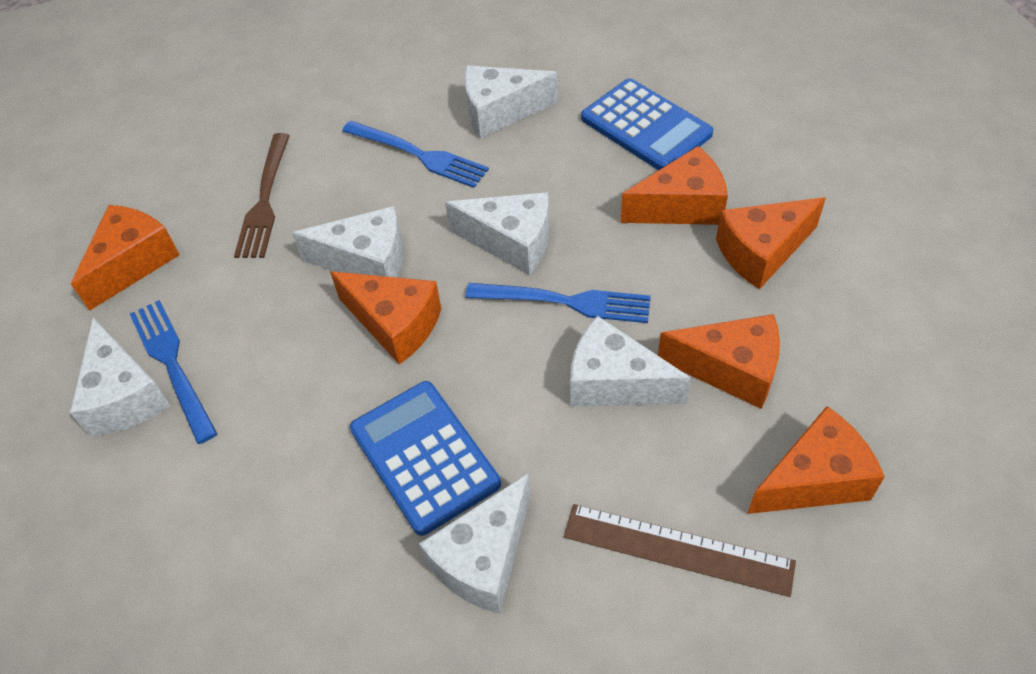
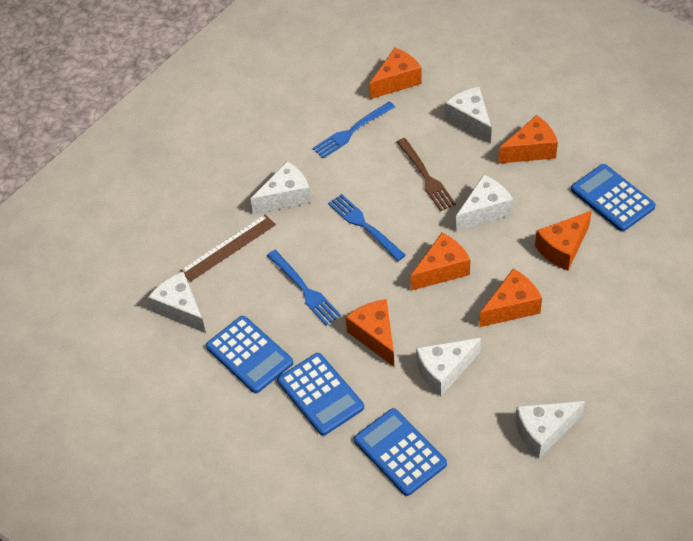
blue calculator: 2 -> 4

